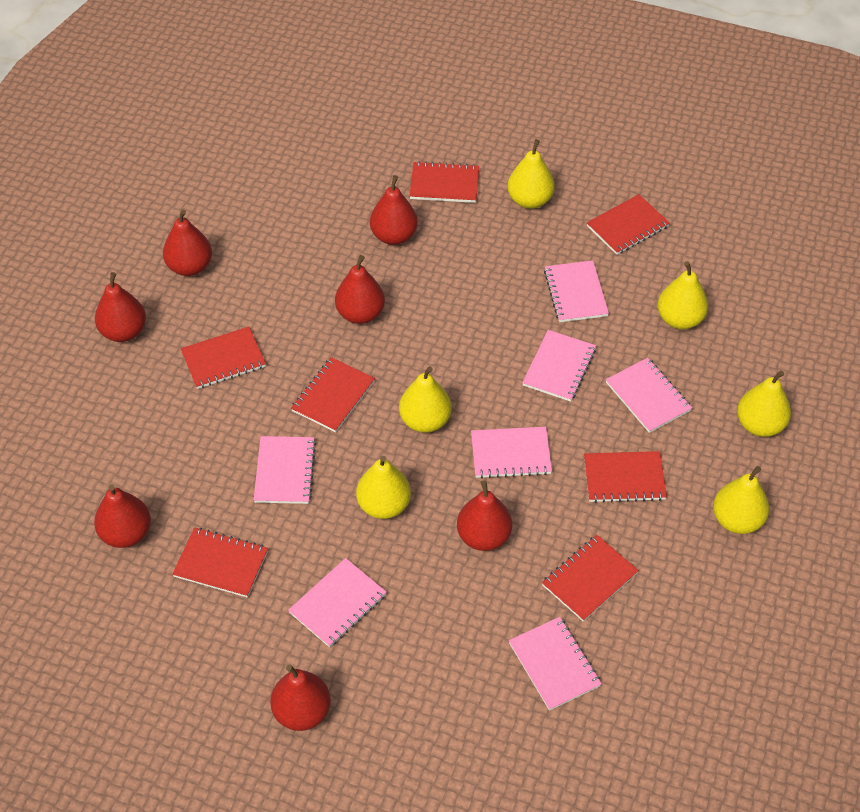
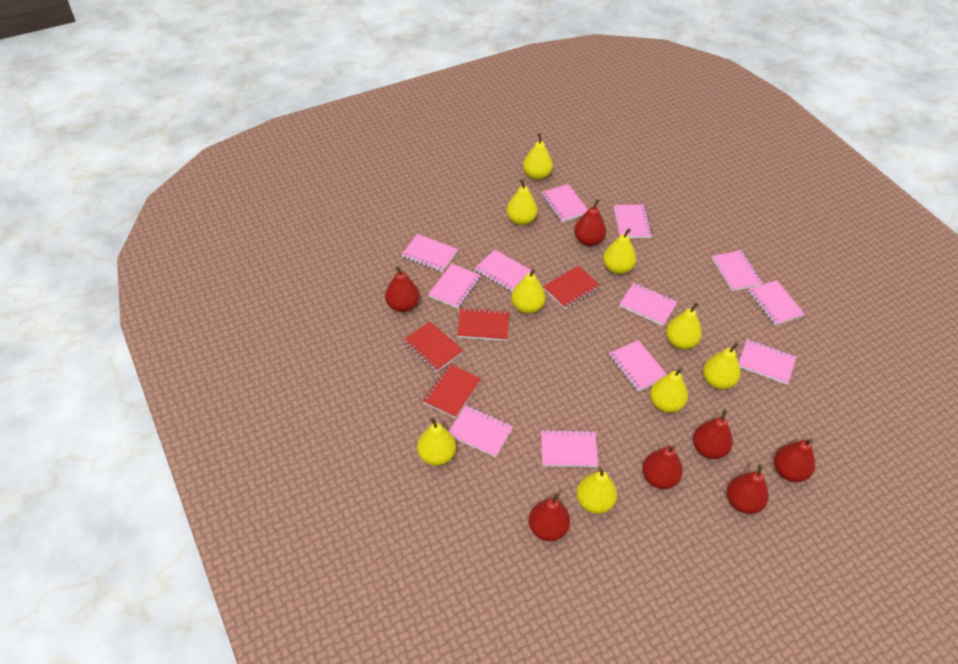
pink notebook: 7 -> 12
red notebook: 7 -> 4
yellow pear: 6 -> 9

